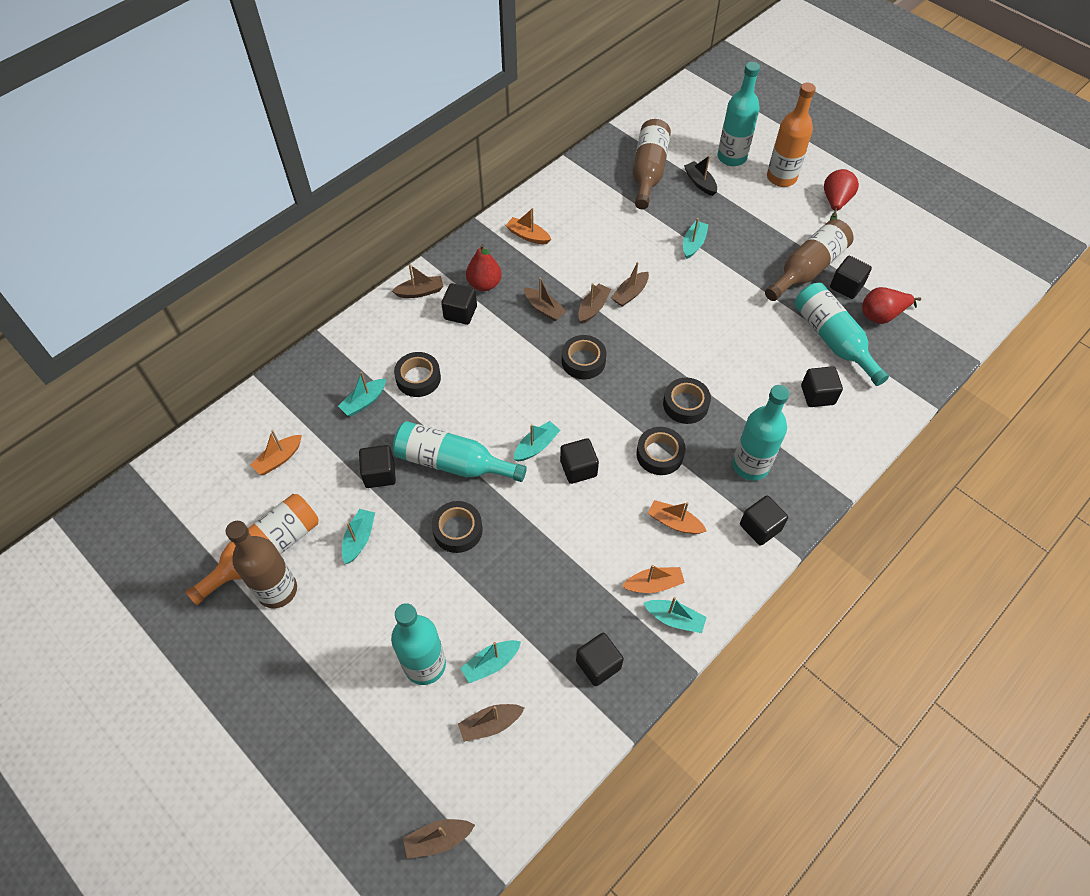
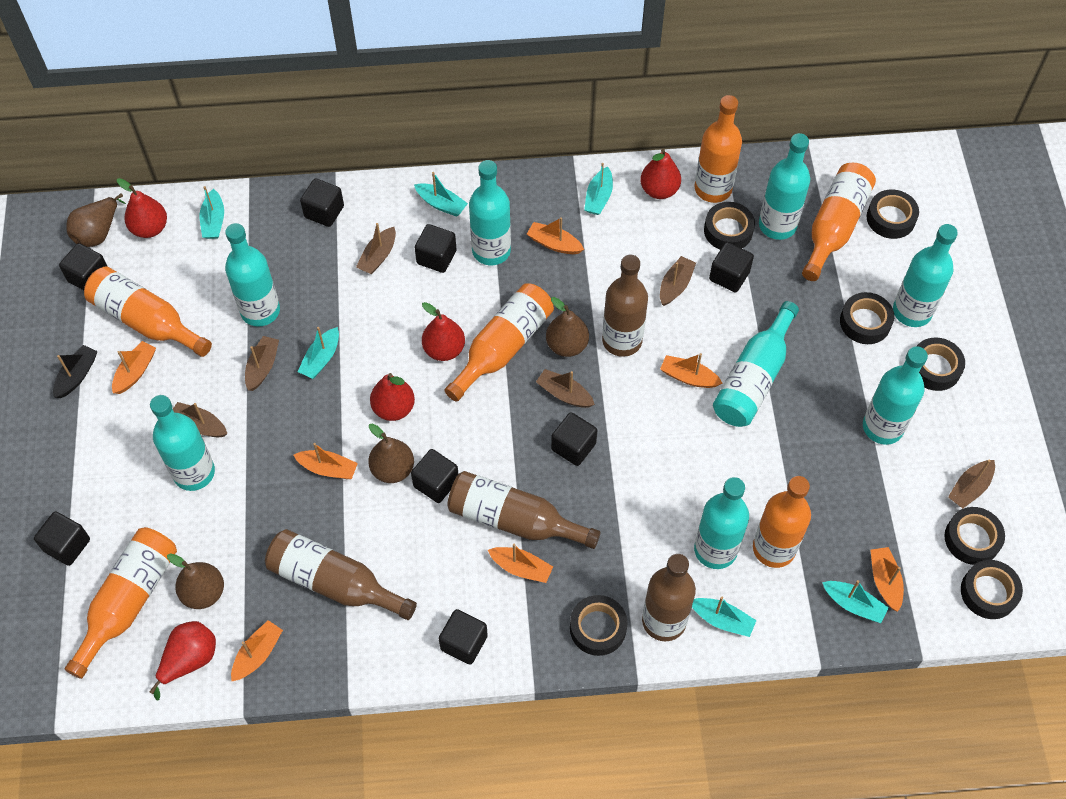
black cube: 7 -> 8
black tape: 5 -> 7
brown bottle: 3 -> 4
brown pear: 0 -> 4
orange boat: 4 -> 7
orange bottle: 2 -> 6
red pear: 3 -> 5
turquoise bottle: 5 -> 8

